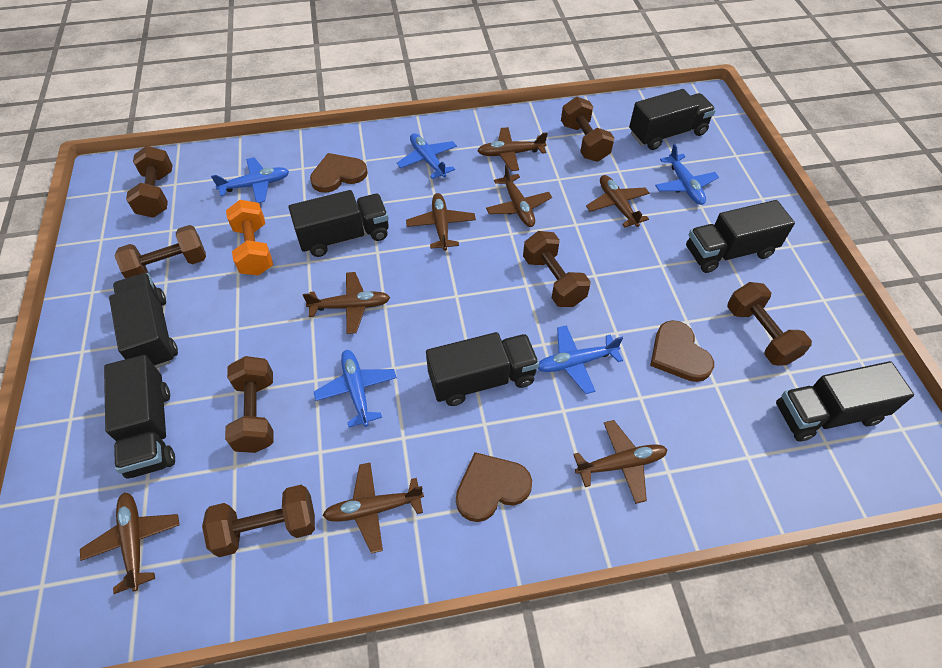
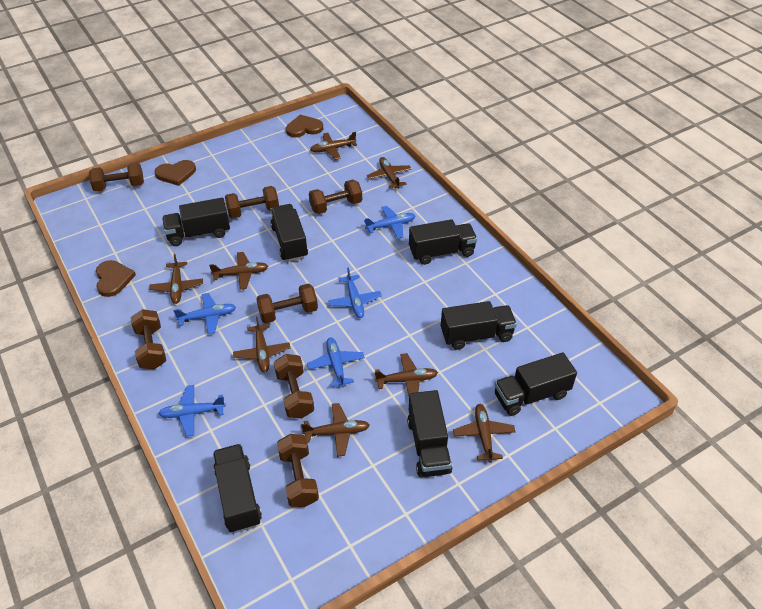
orange dumbbell: 1 -> 0

